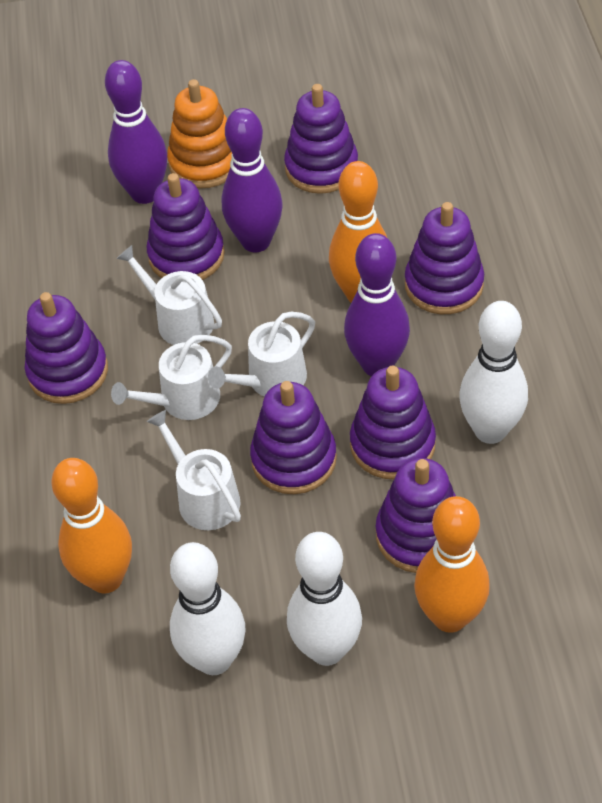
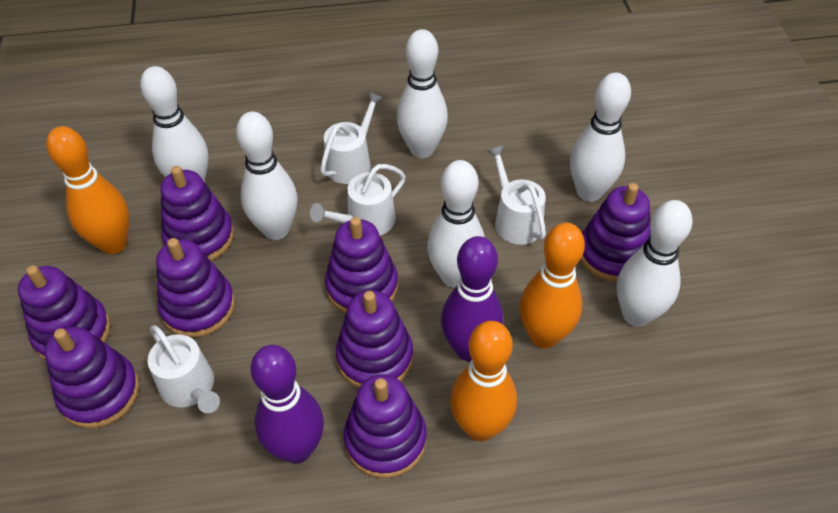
orange stacking toy: 1 -> 0
purple bowling pin: 3 -> 2
purple stacking toy: 7 -> 8
white bowling pin: 3 -> 6

